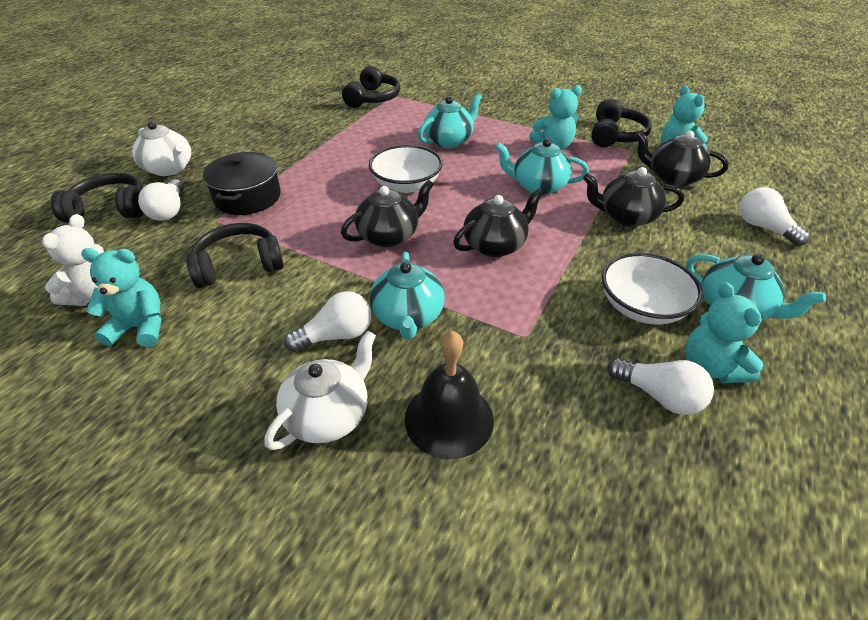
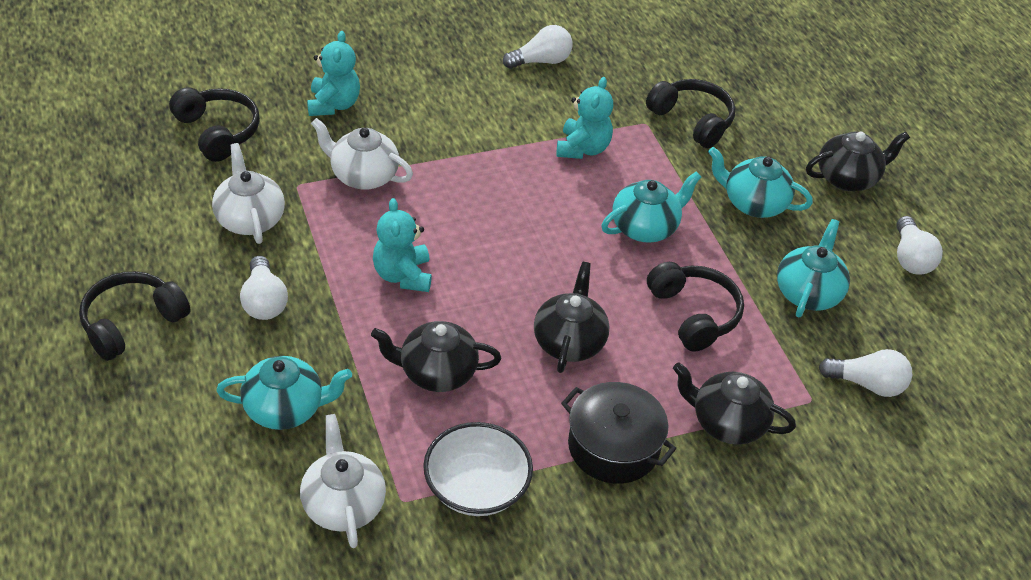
black bell: 1 -> 0
turquoise teddy bear: 4 -> 3
white bowl: 2 -> 1
white teapot: 2 -> 3
white teddy bear: 1 -> 0

